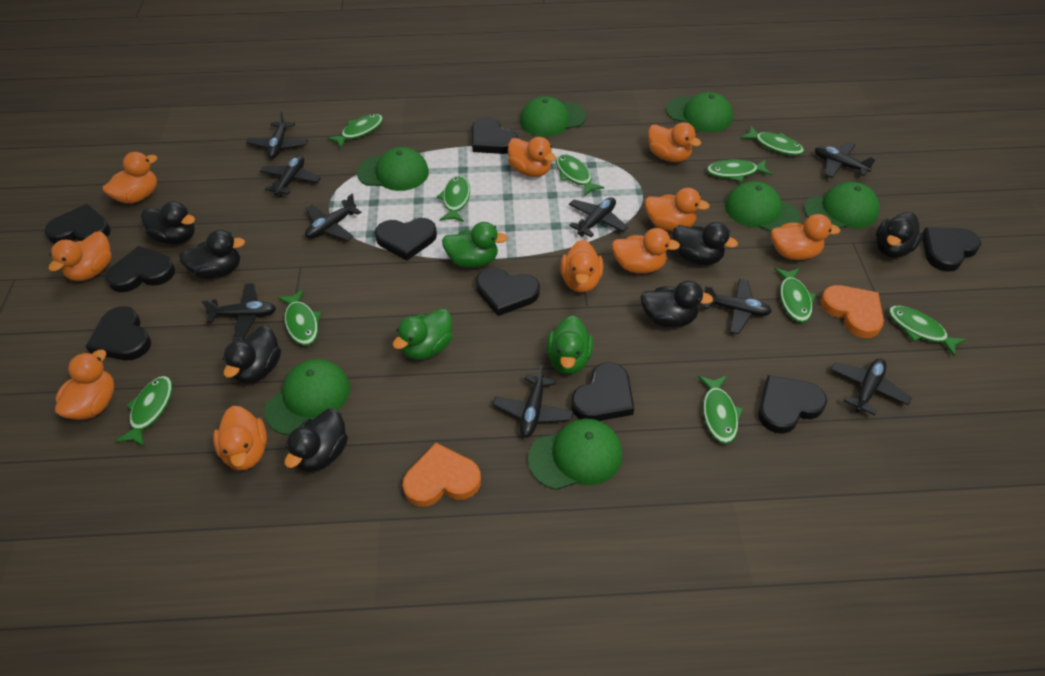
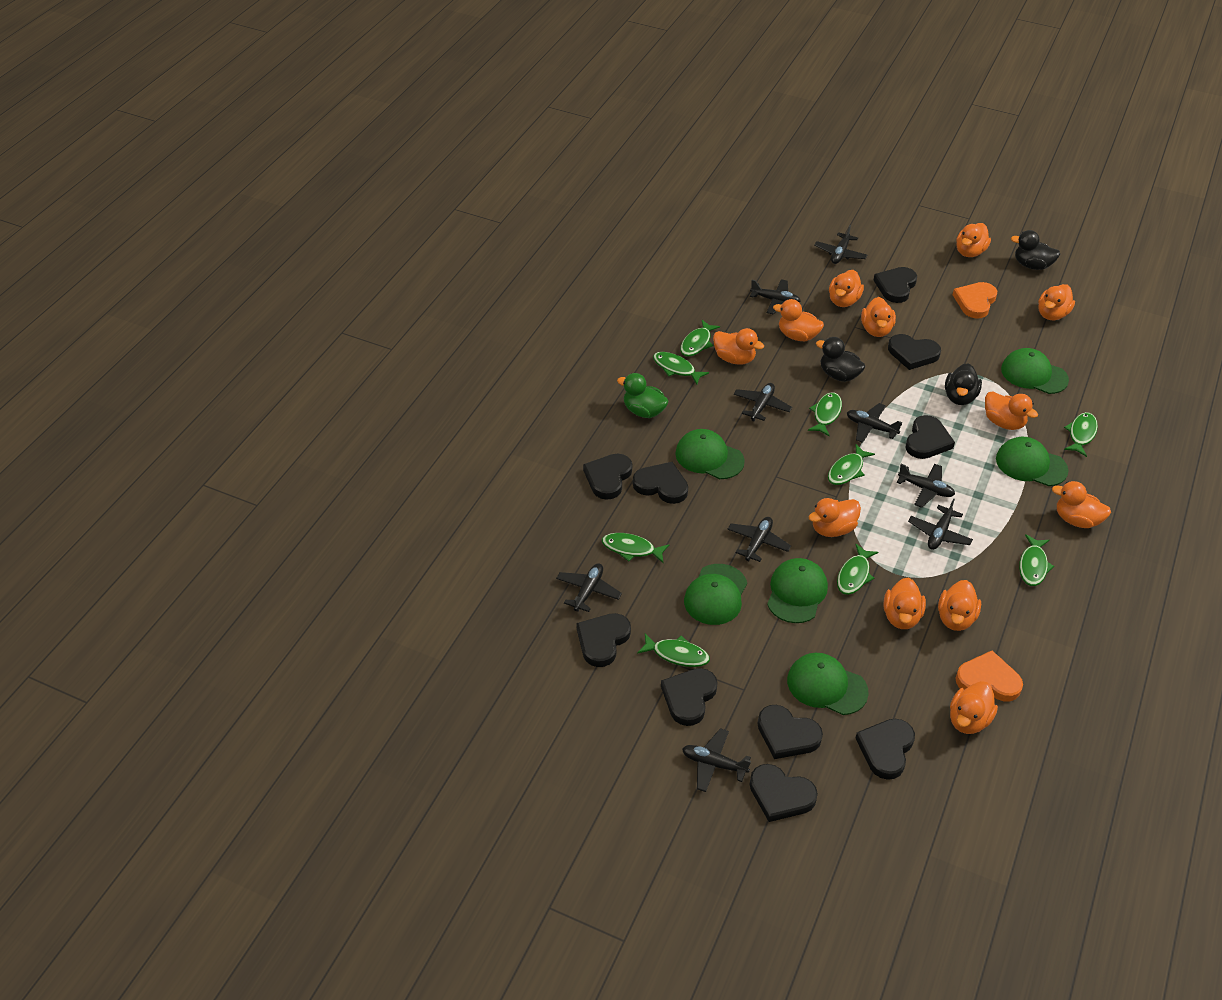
black duck: 7 -> 3
black heart: 9 -> 10
green cap: 7 -> 6
green duck: 3 -> 1
green fish: 10 -> 9
orange duck: 10 -> 12

